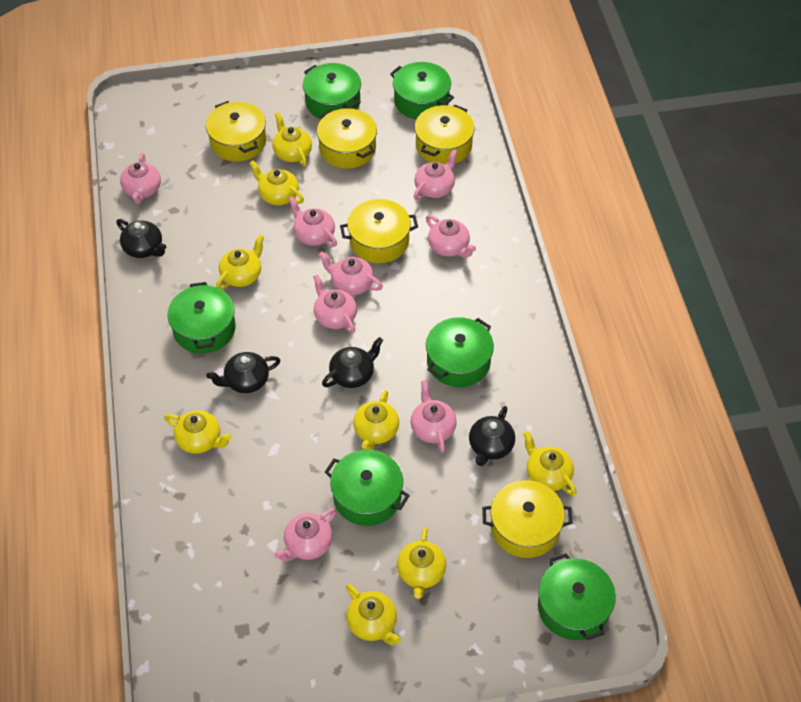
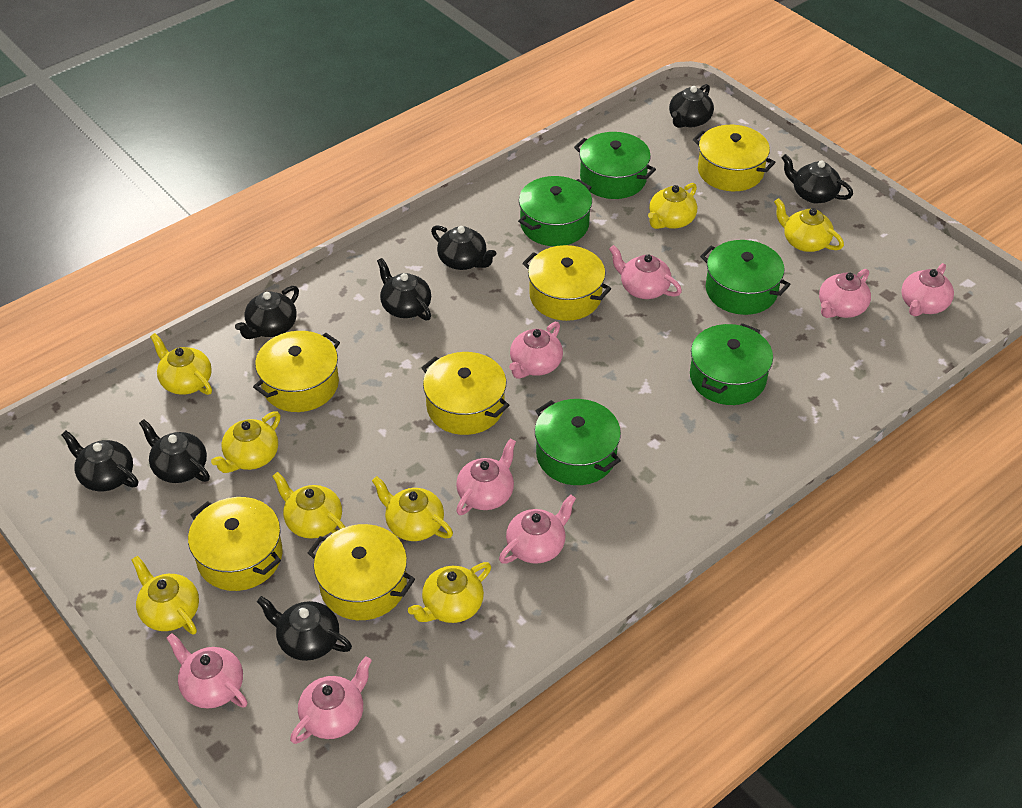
black teapot: 4 -> 8
green pot: 6 -> 5
yellow pot: 5 -> 6

